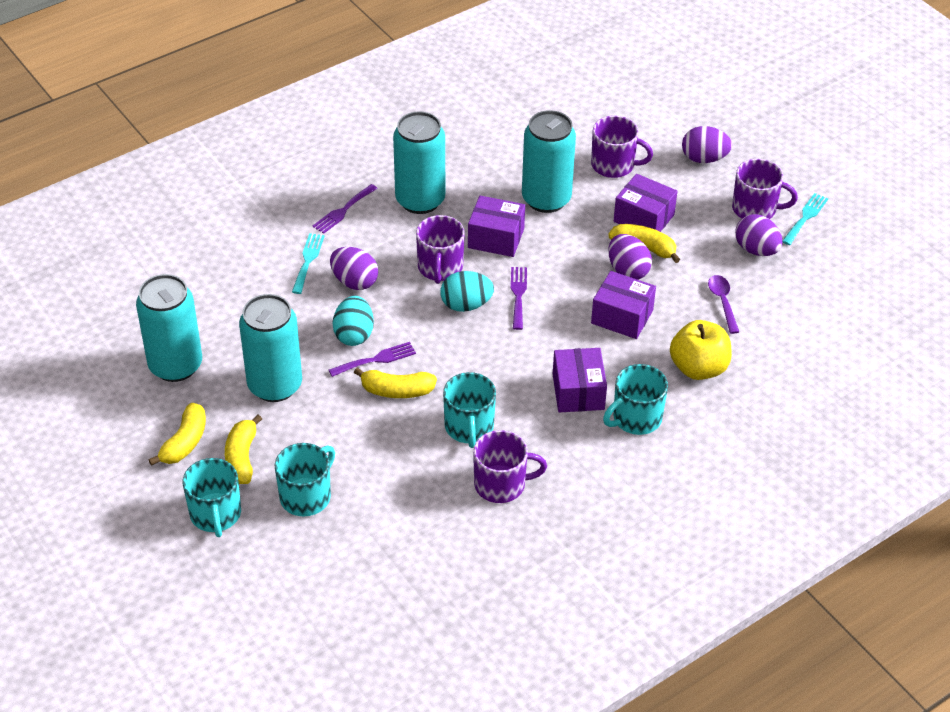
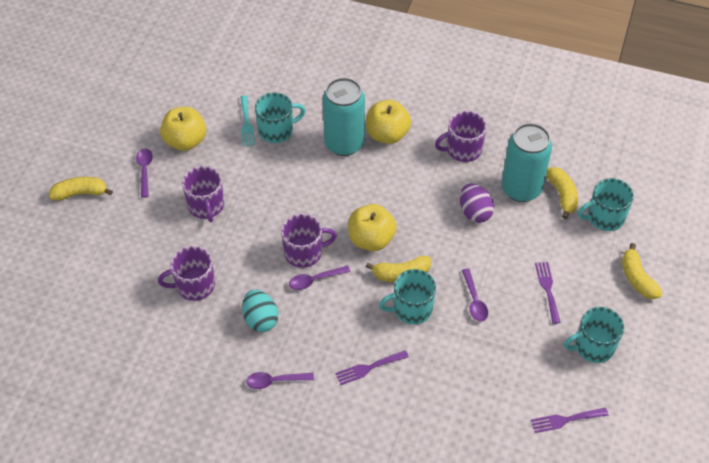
purple box: 4 -> 0
purple egg: 4 -> 1
purple spoon: 1 -> 4
turquoise can: 4 -> 2
turquoise egg: 2 -> 1
turquoise fork: 2 -> 1
yellow apple: 1 -> 3

